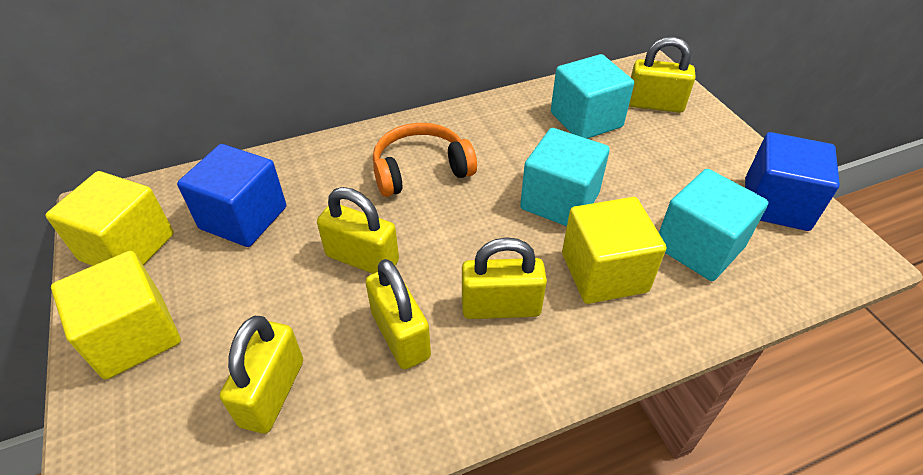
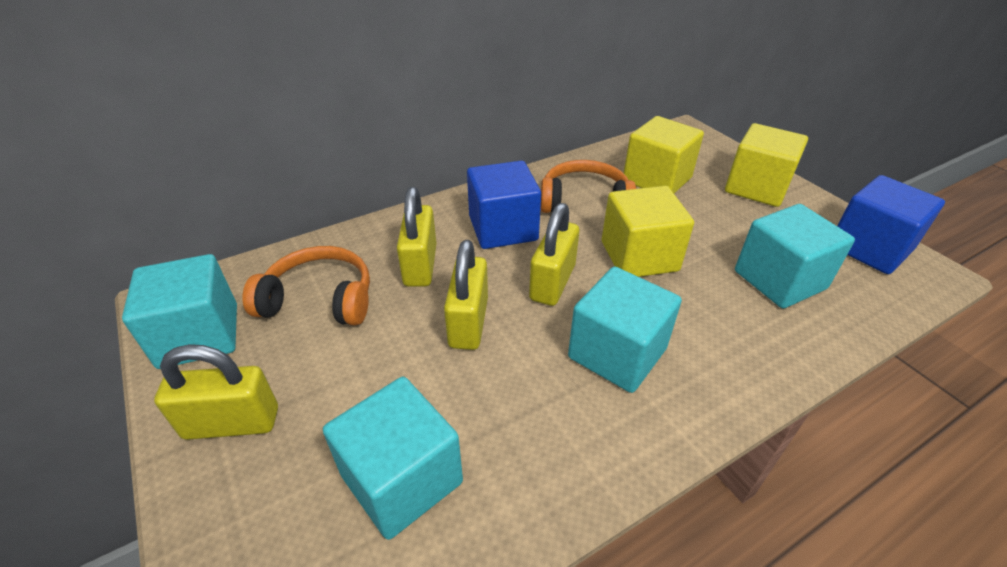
orange headphones: 1 -> 2
turquoise cube: 3 -> 4
yellow padlock: 5 -> 4

